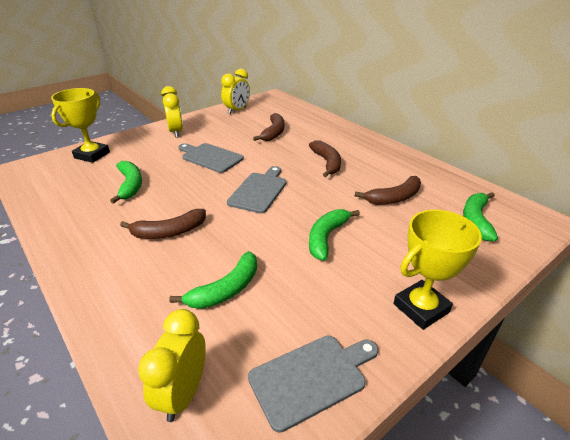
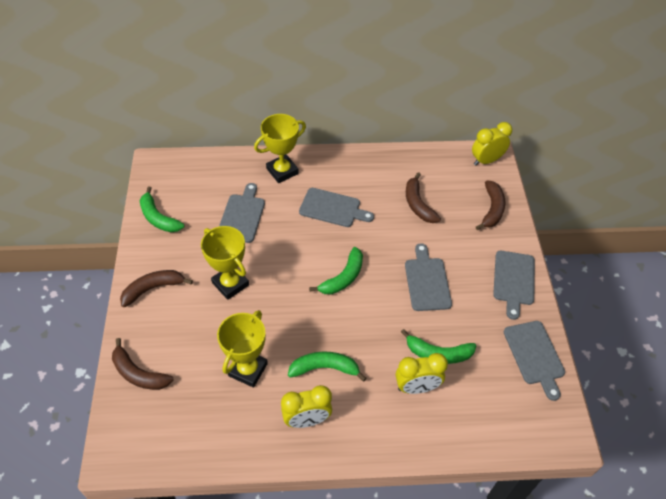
grey cutting board: 3 -> 5
yellow trophy: 2 -> 3

